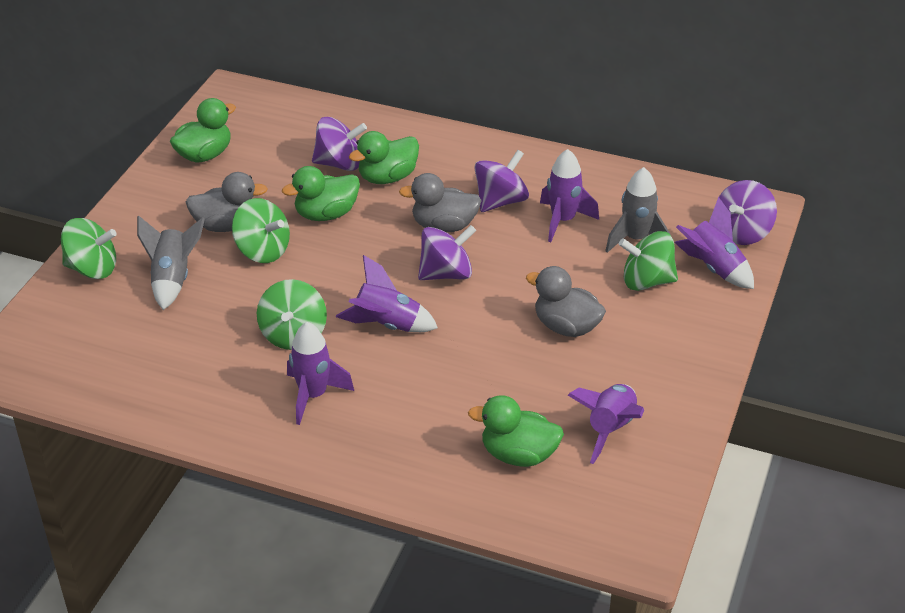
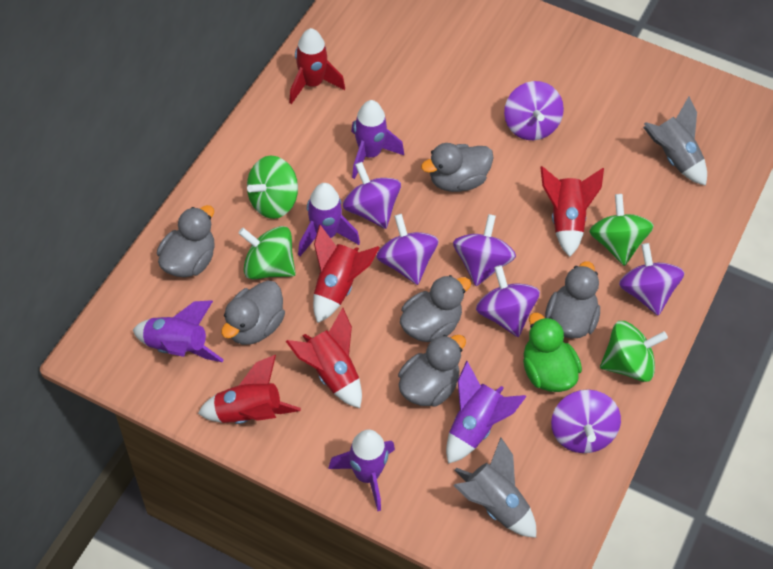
green duck: 4 -> 1
grey duck: 3 -> 6
purple spinning top: 4 -> 7
red rocket: 0 -> 5

